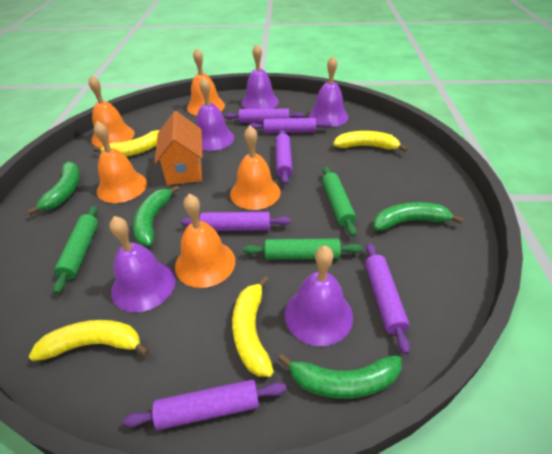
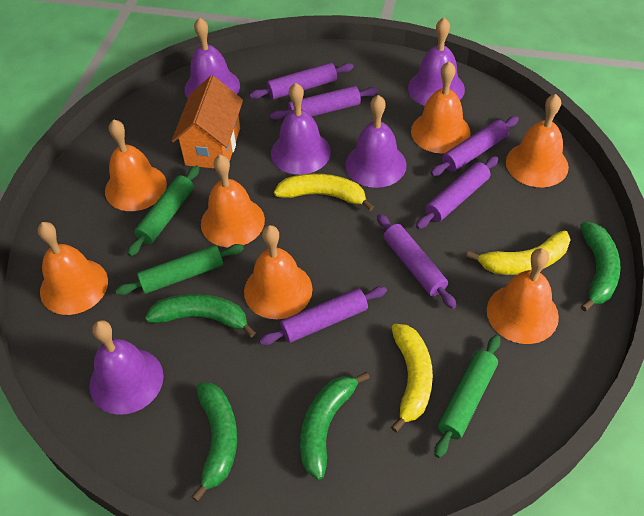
orange bell: 5 -> 7
yellow banana: 4 -> 3

